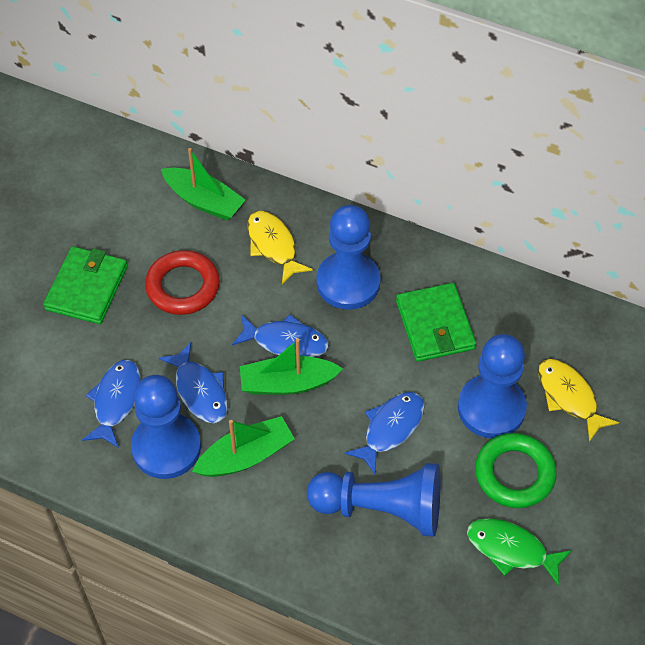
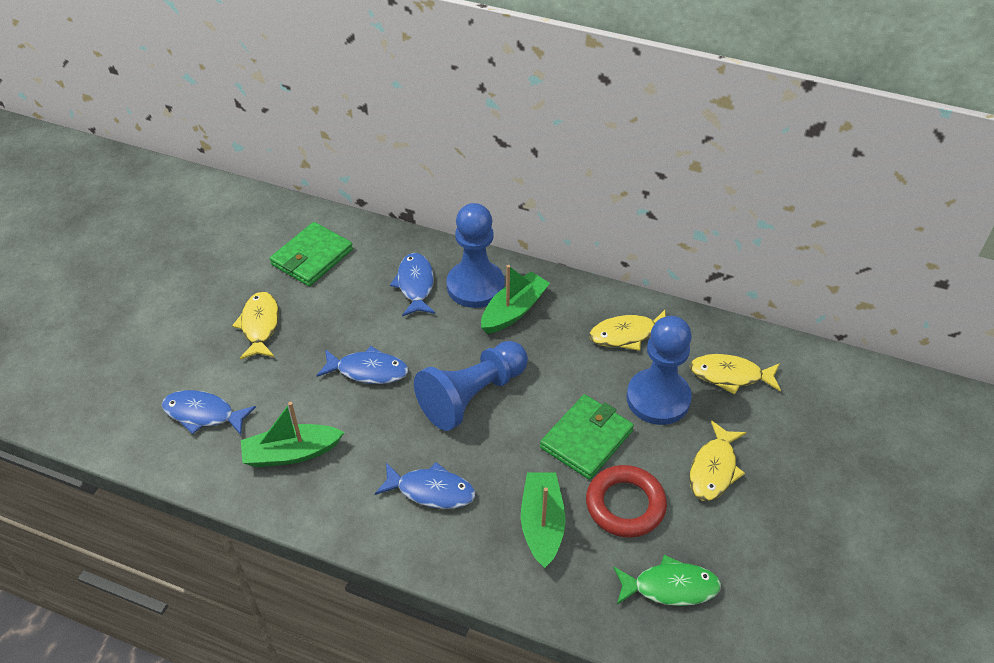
blue pawn: 4 -> 3
green ring: 1 -> 0
yellow fish: 2 -> 4

